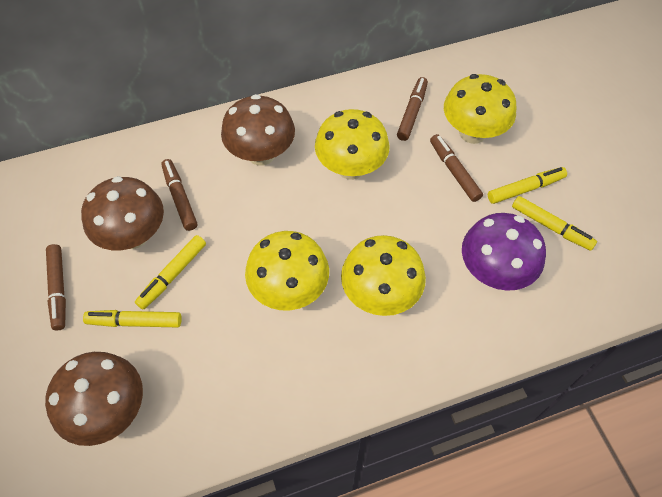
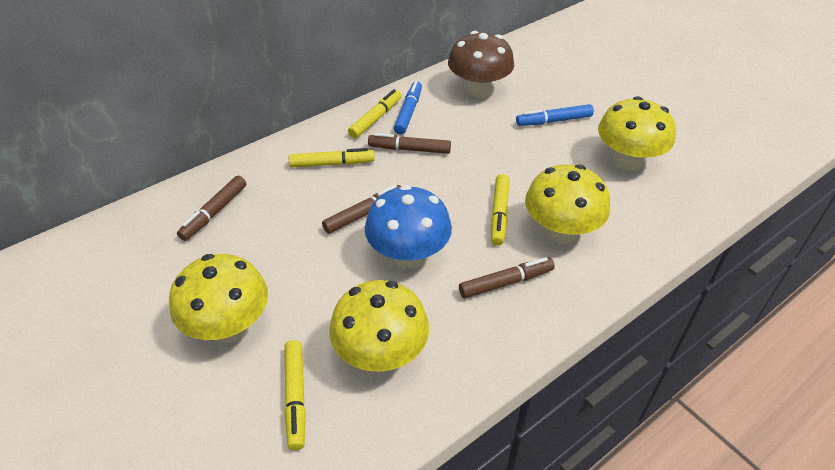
blue marker: 0 -> 2
blue mushroom: 0 -> 1
brown mushroom: 3 -> 1
purple mushroom: 1 -> 0

